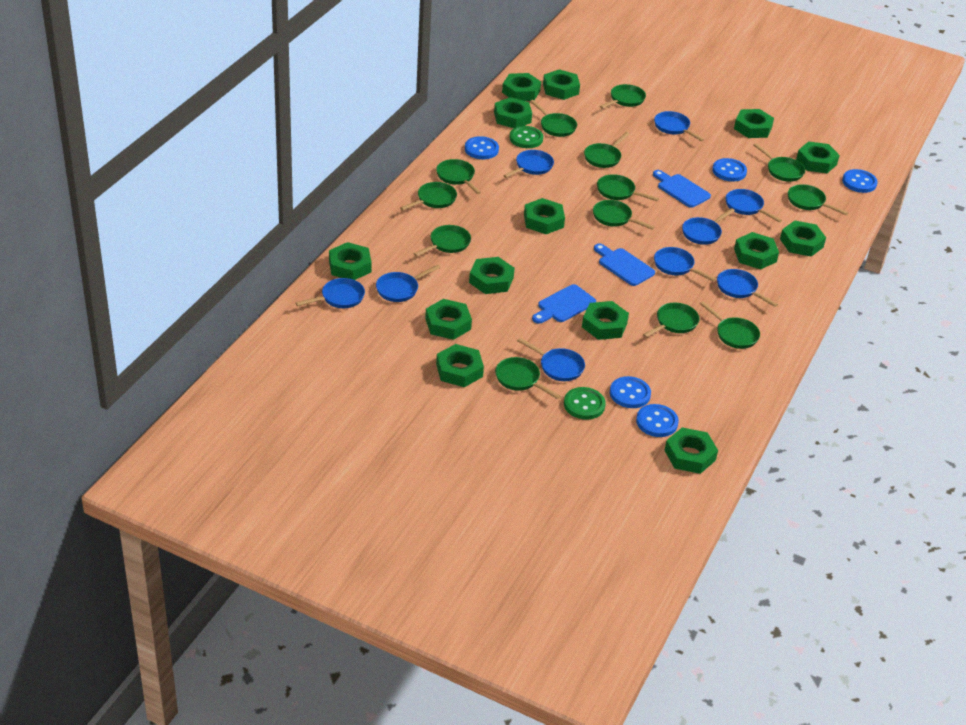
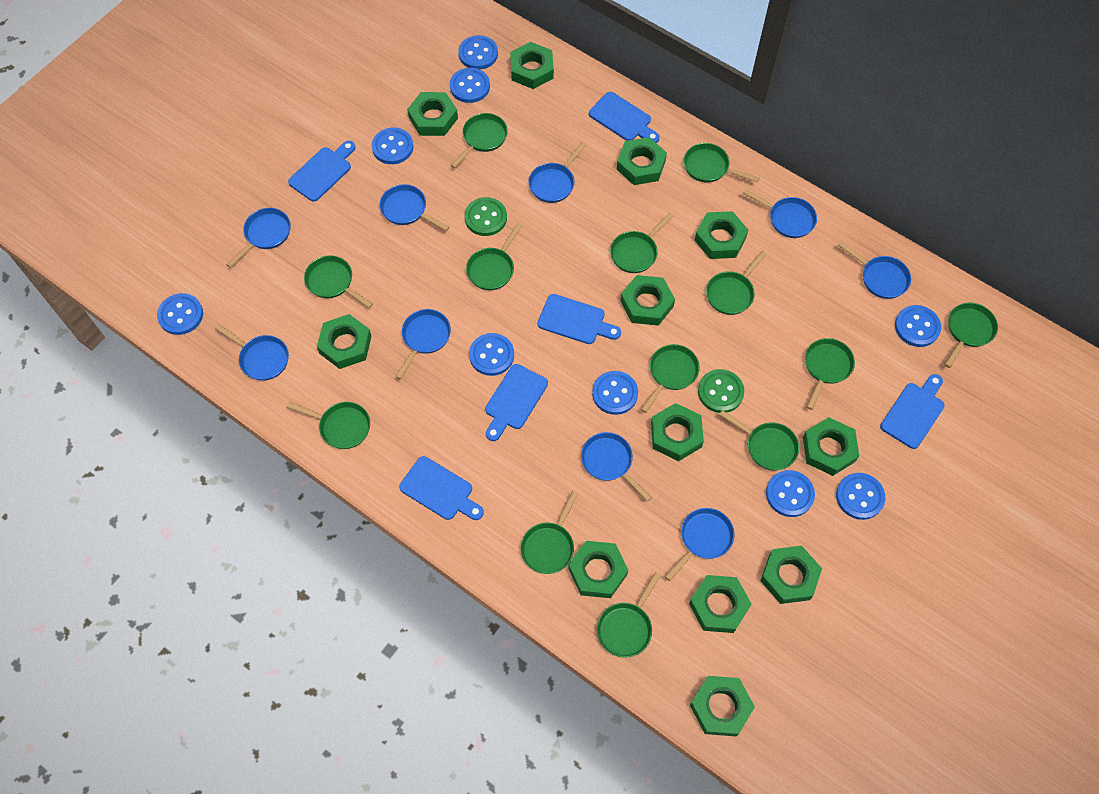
blue button: 5 -> 9
blue cutting board: 3 -> 6
green nut: 14 -> 12

